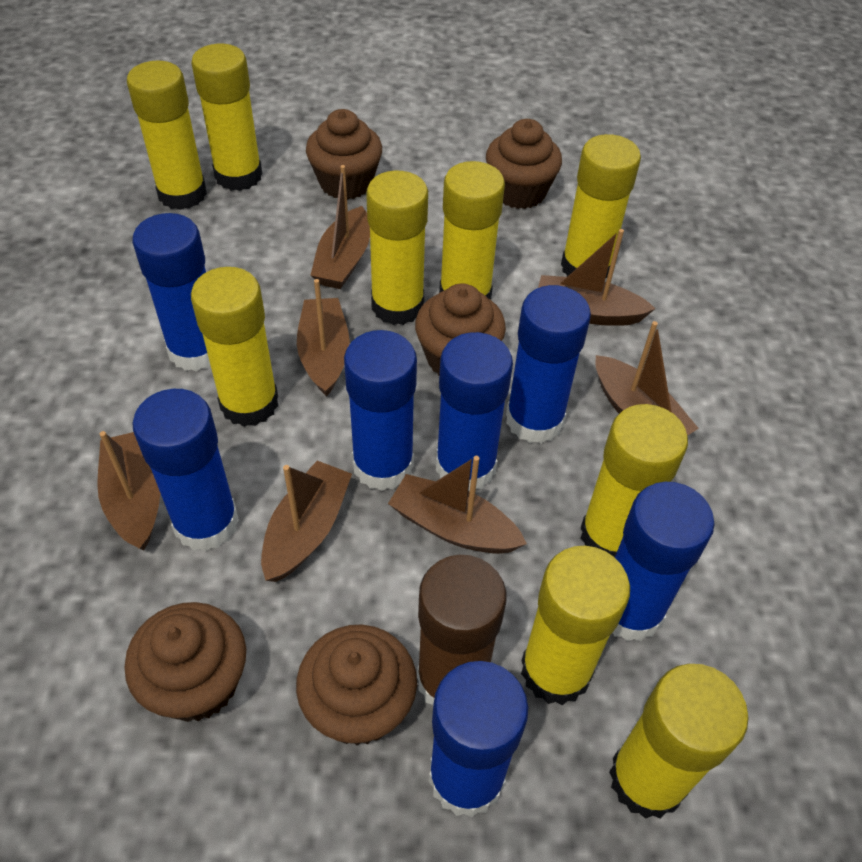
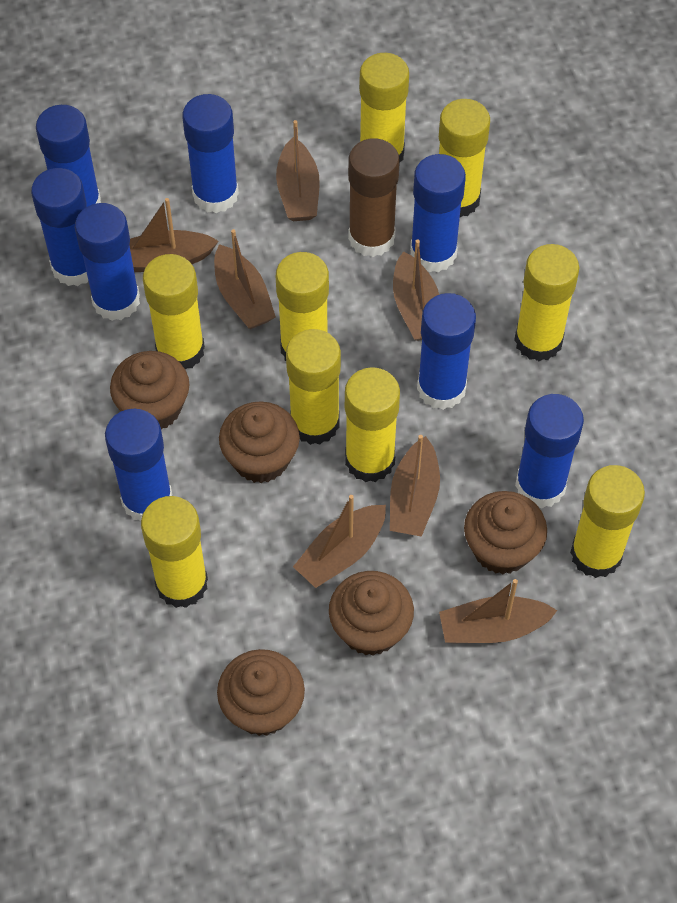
blue glue stick: 7 -> 8

